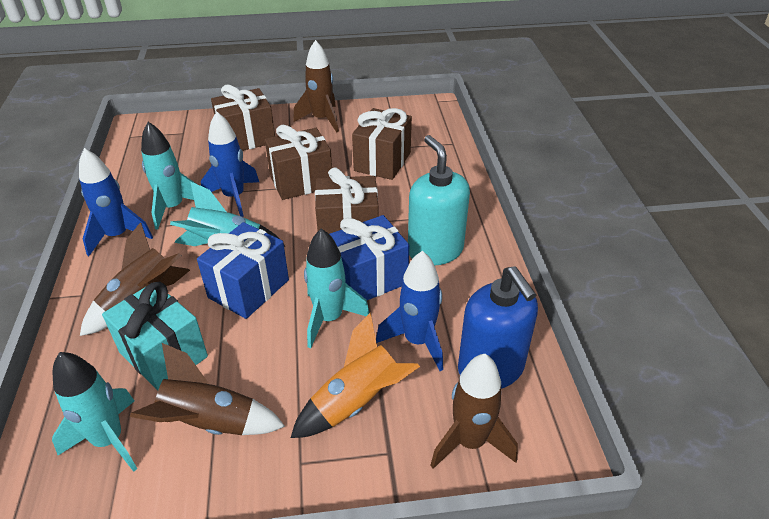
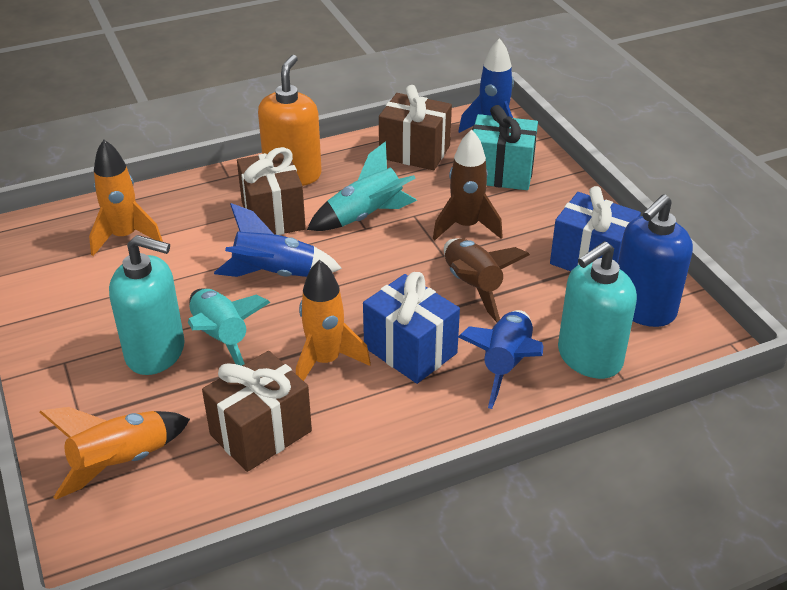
brown gift: 4 -> 3
brown rocket: 4 -> 2
orange rocket: 1 -> 3
orange soap dispenser: 0 -> 1
turquoise rocket: 4 -> 2
turquoise soap dispenser: 1 -> 2

